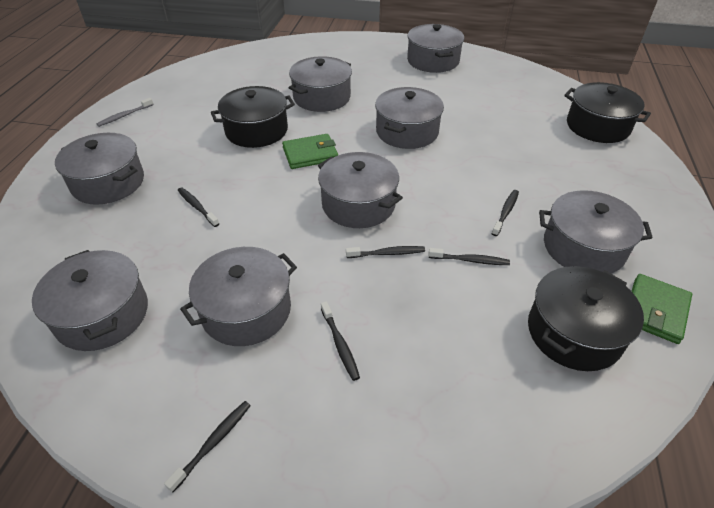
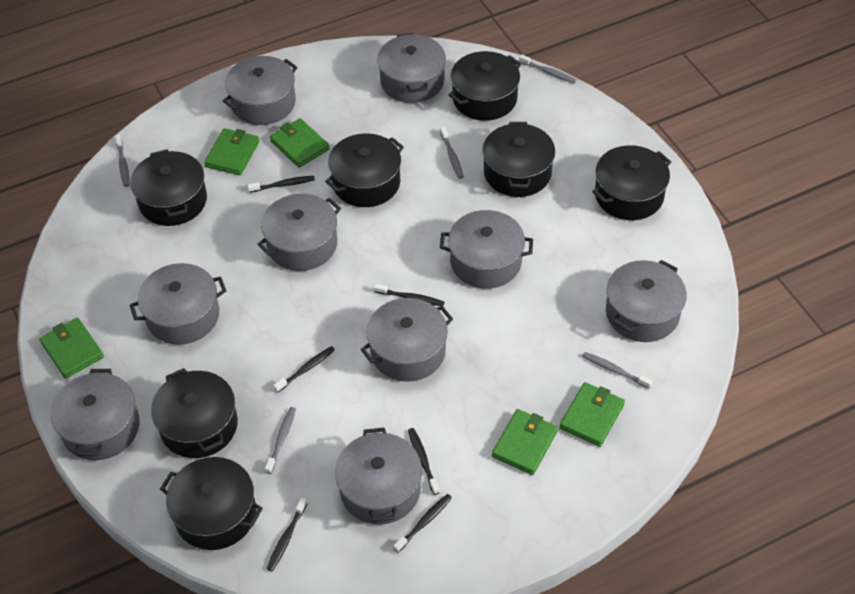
black pot: 3 -> 7
green wallet: 2 -> 5
grey pot: 8 -> 9
grey toothbrush: 1 -> 5

